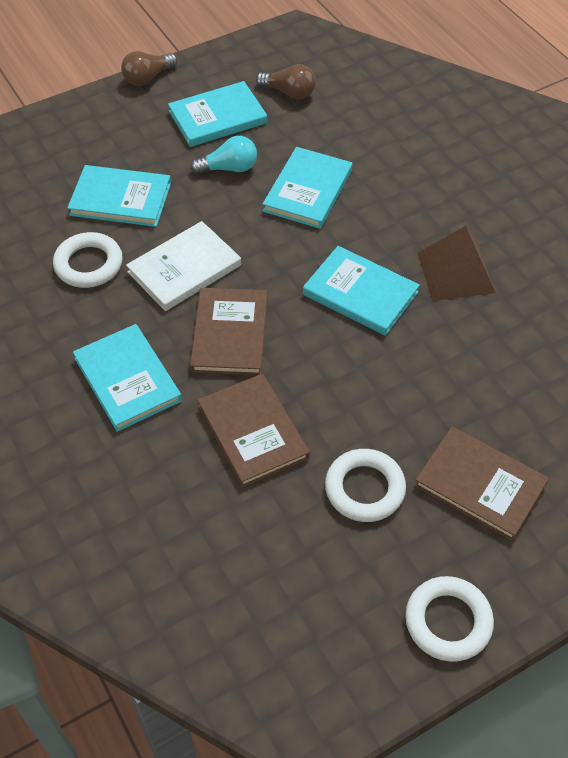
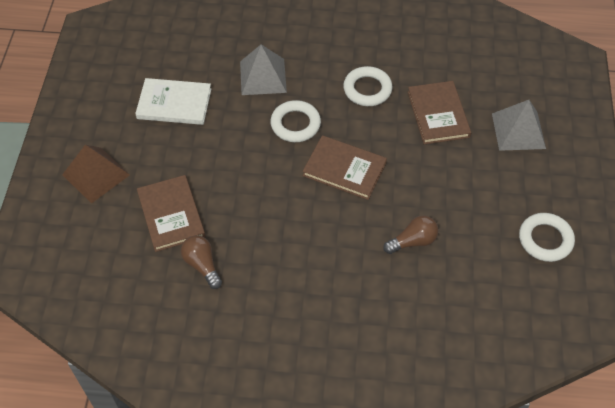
grey pyramid: 0 -> 2
turquoise book: 5 -> 0
turquoise light bulb: 1 -> 0

